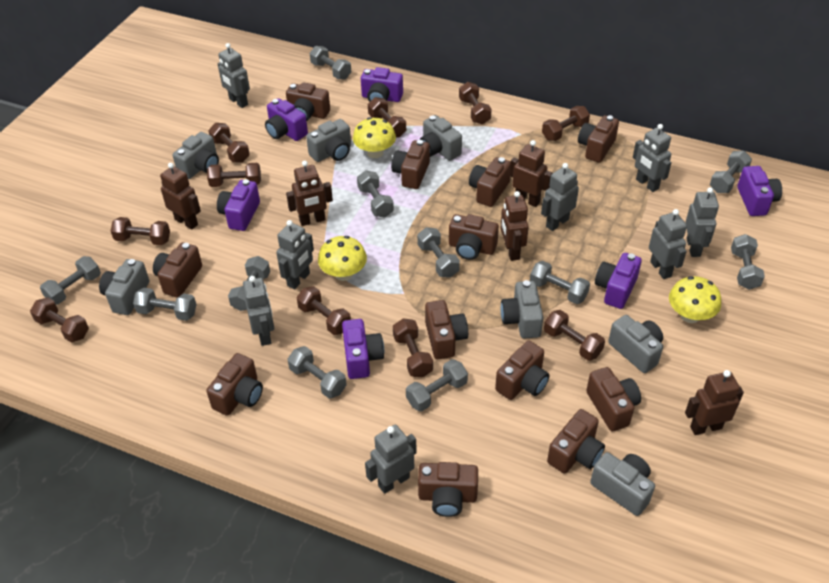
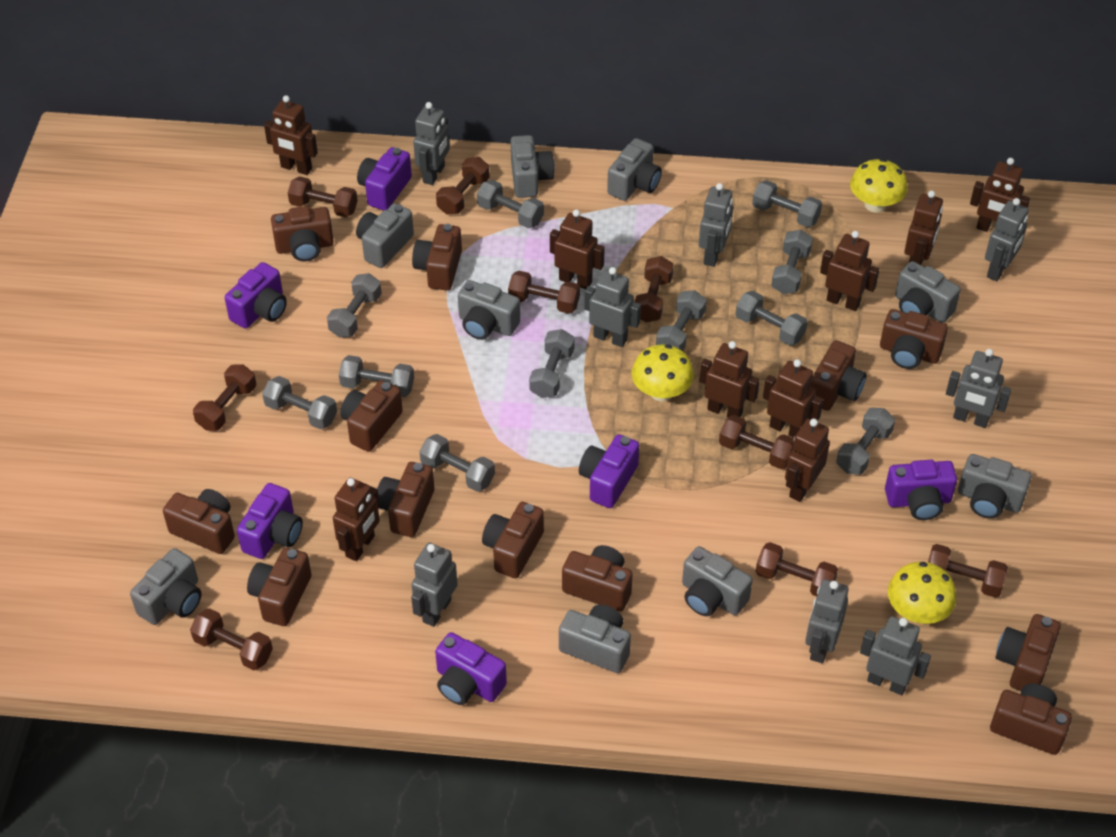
brown dumbbell: 10 -> 9
brown robot: 5 -> 9
grey camera: 7 -> 9

